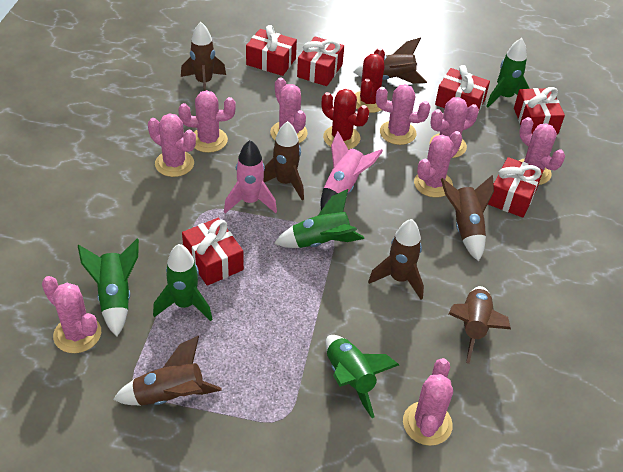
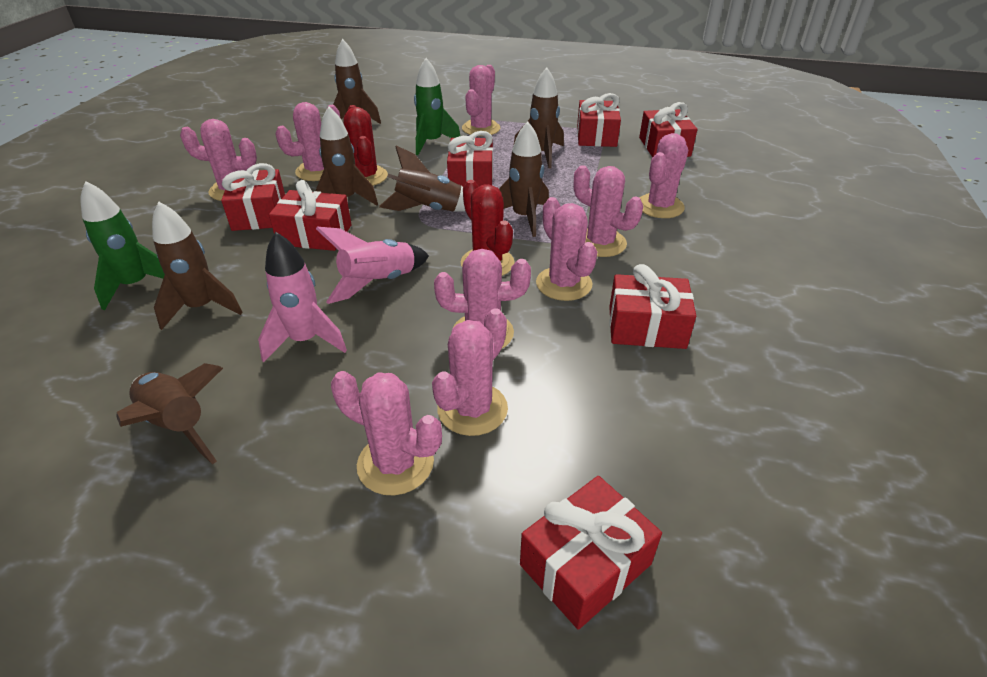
green rocket: 5 -> 2
red gift: 6 -> 7

